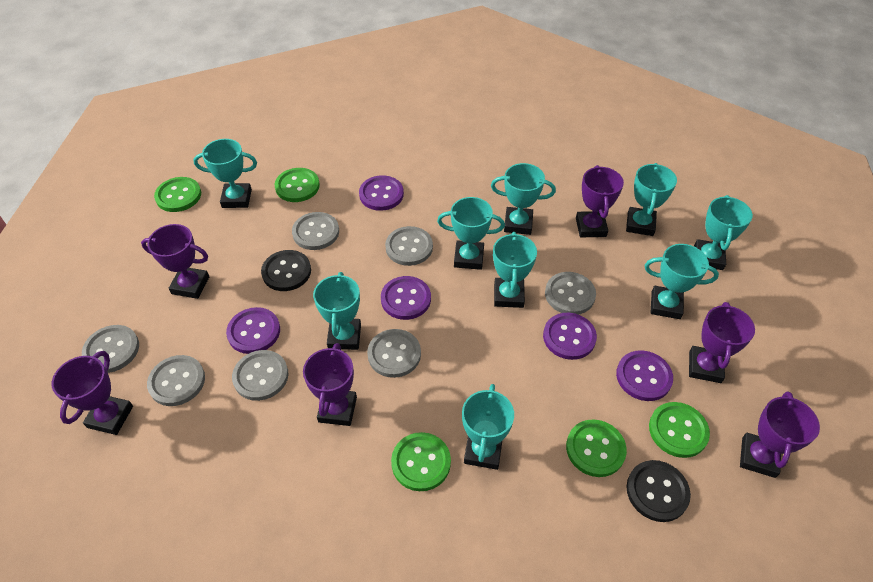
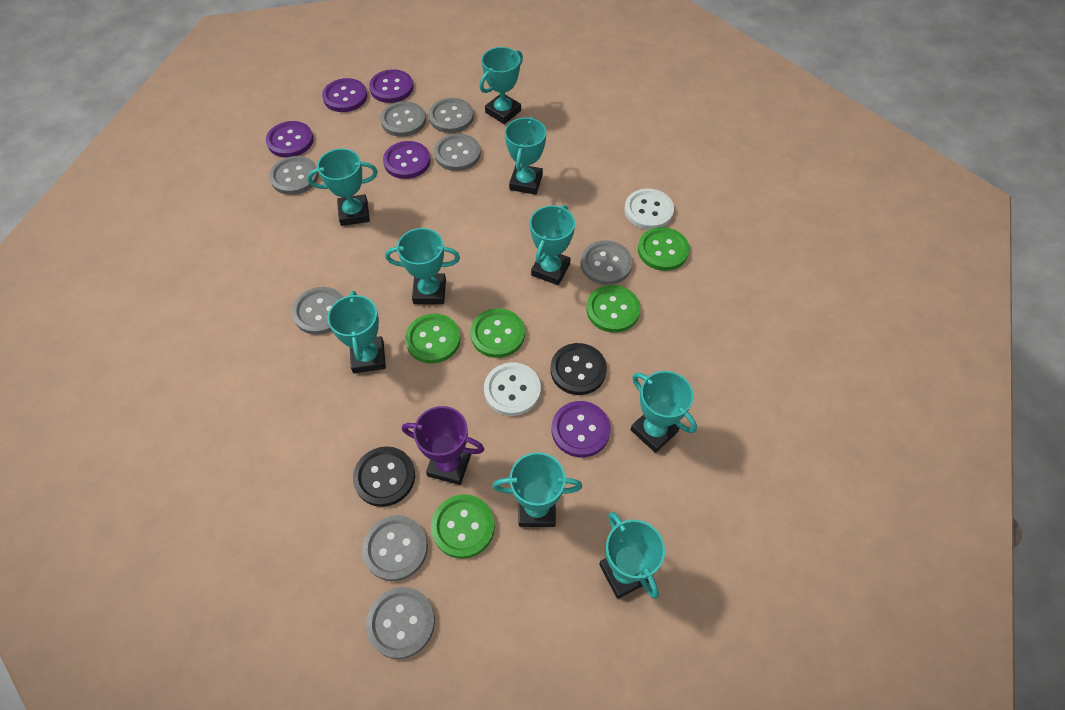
grey button: 7 -> 8
purple trophy: 6 -> 1
white button: 0 -> 2

